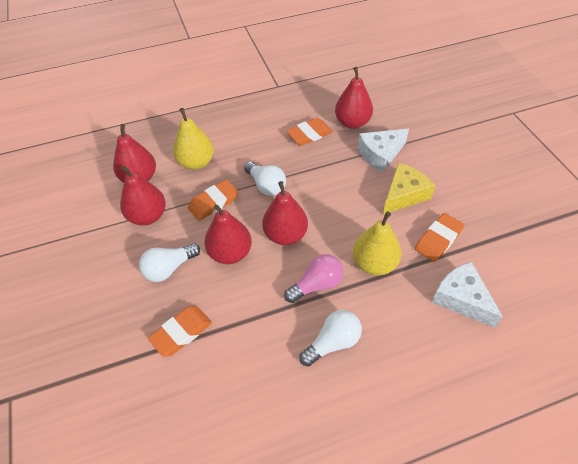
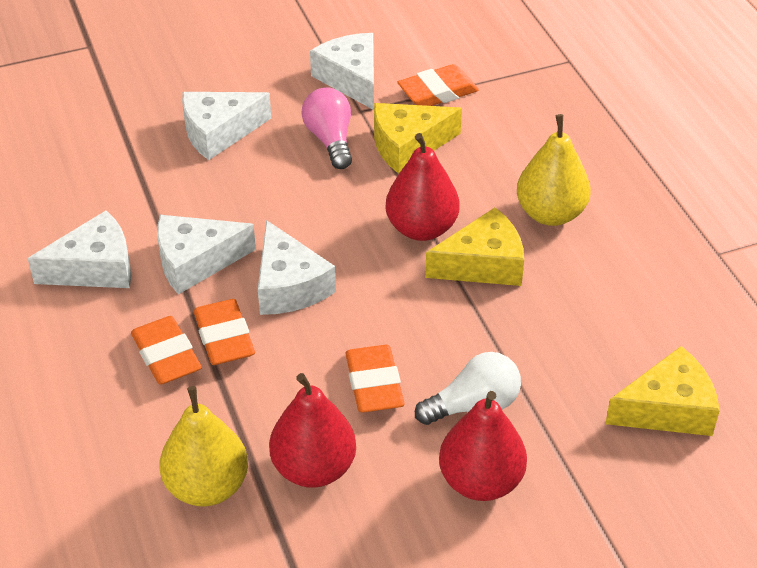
red pear: 5 -> 3
white cheese: 2 -> 5
white light bulb: 3 -> 1
yellow cheese: 1 -> 3

